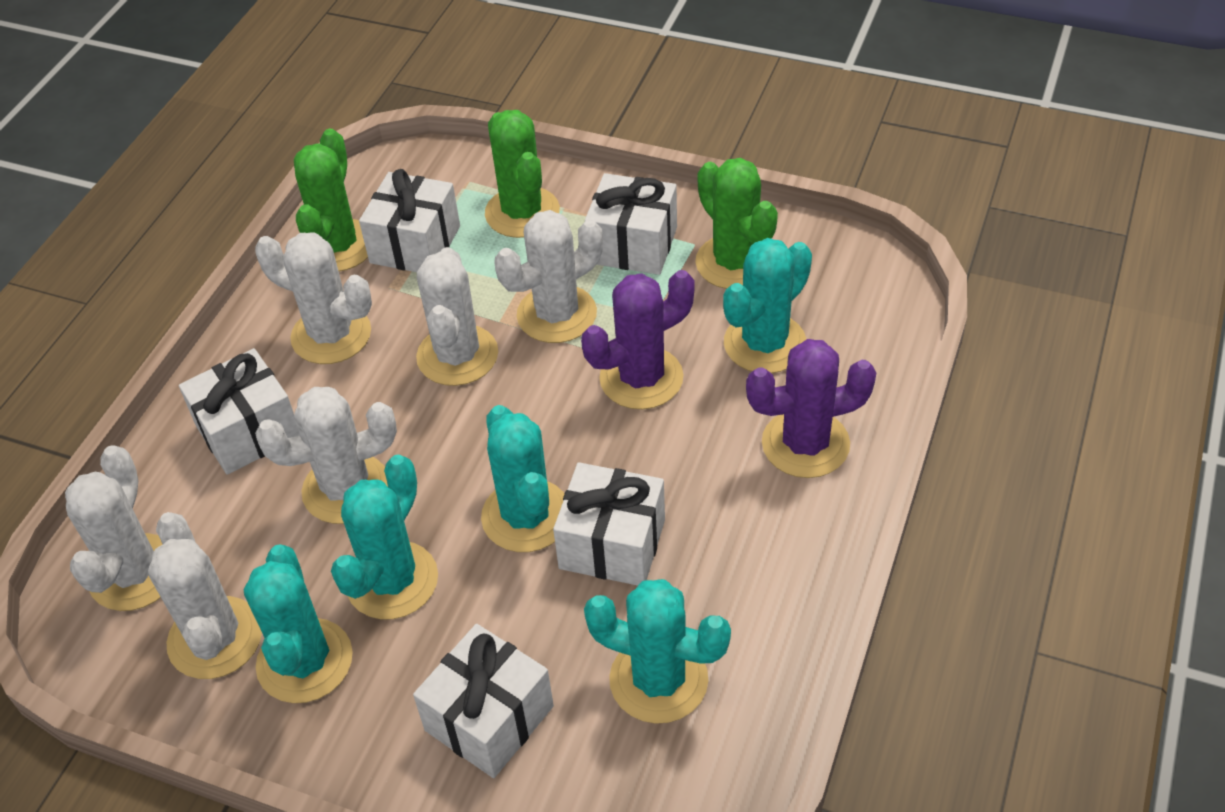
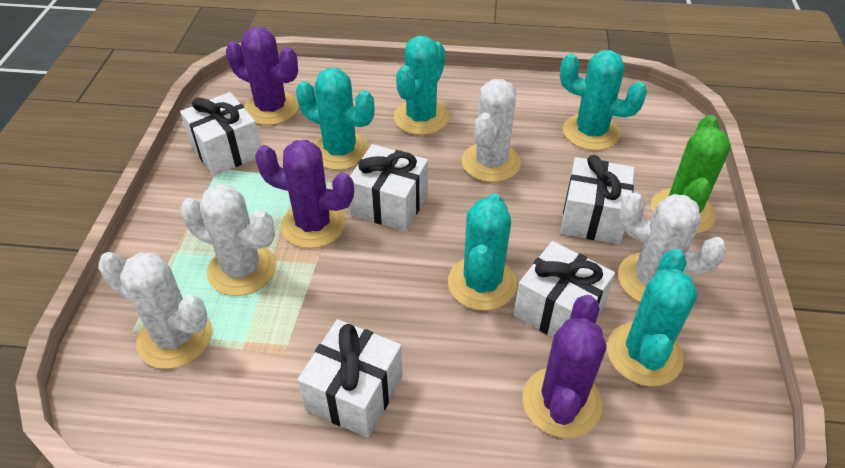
green cactus: 3 -> 1
purple cactus: 2 -> 3
white cactus: 6 -> 4

